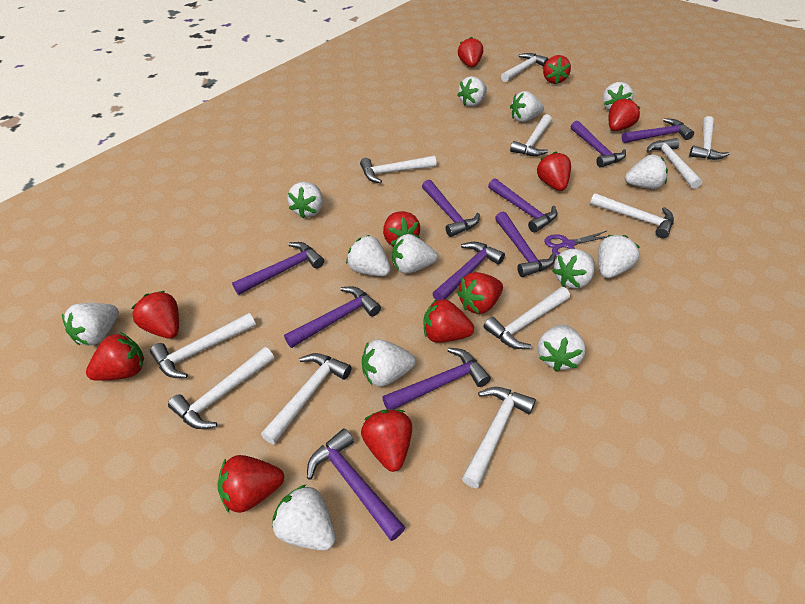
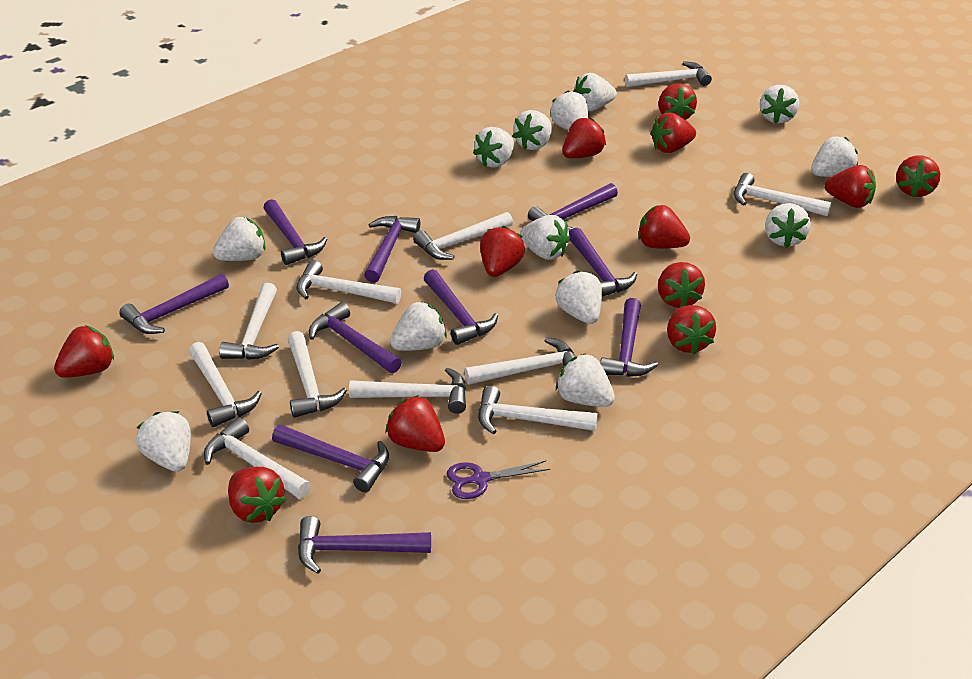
red strawberry: 11 -> 12

